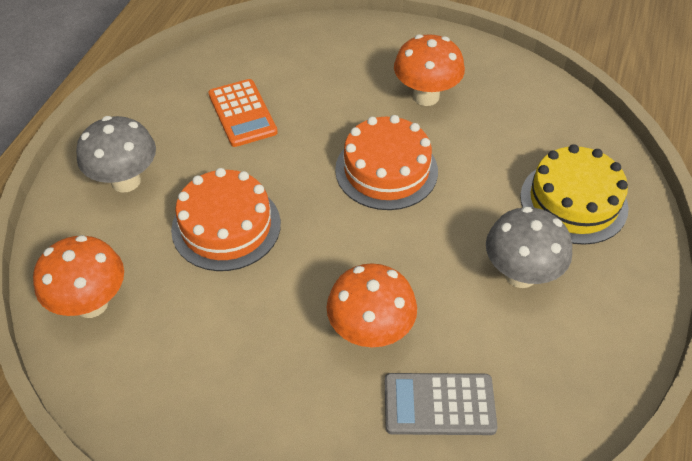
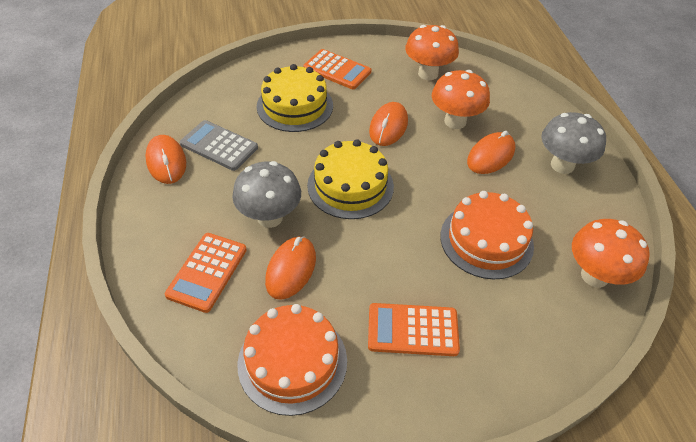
orange calculator: 1 -> 3
orange mouse: 0 -> 4
yellow cake: 1 -> 2

